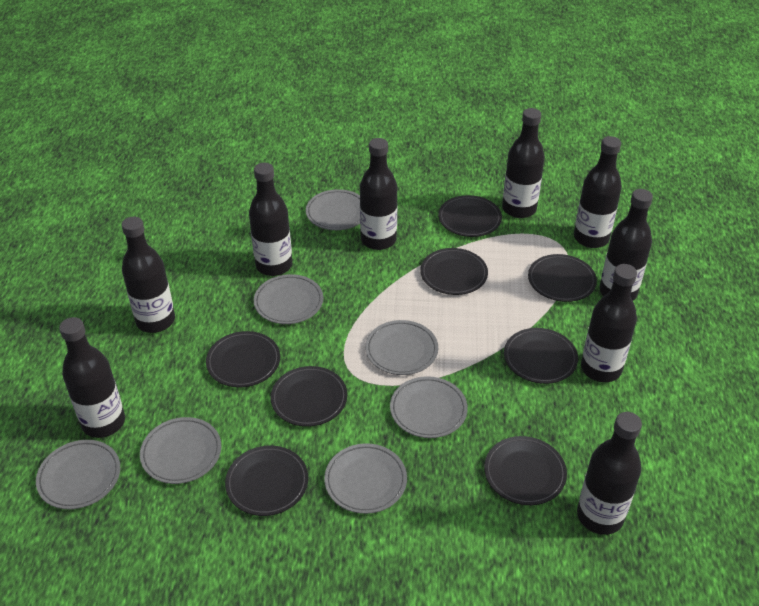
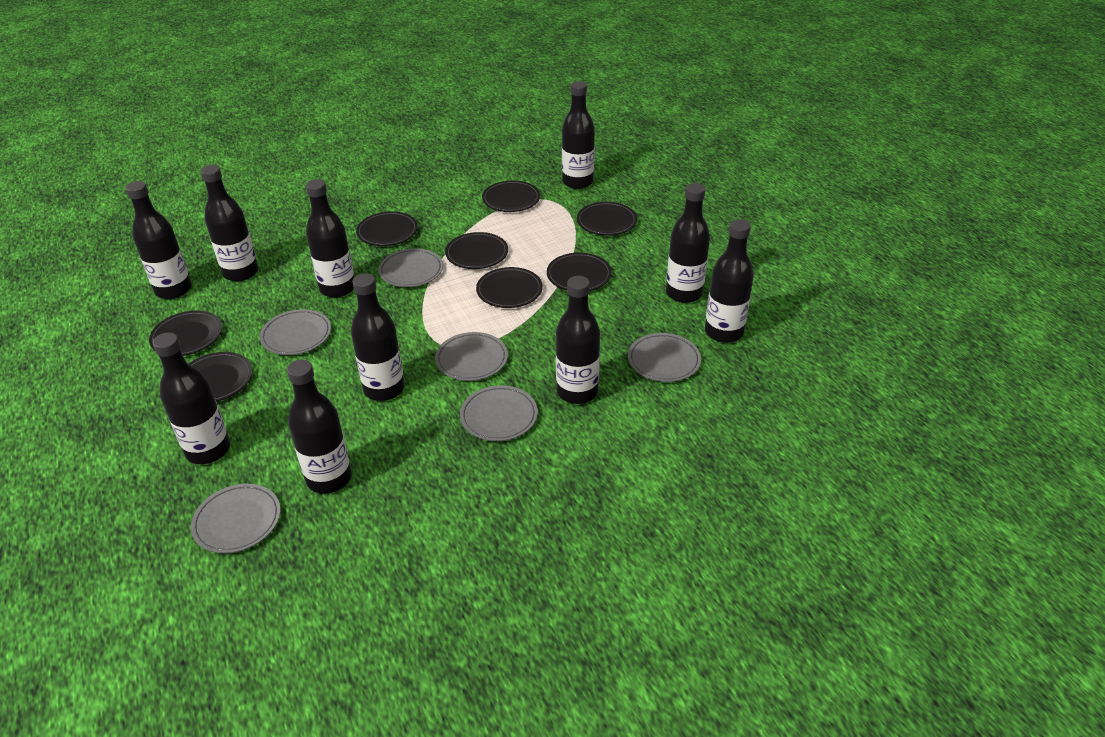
black bottle: 9 -> 10
grey plate: 7 -> 6

